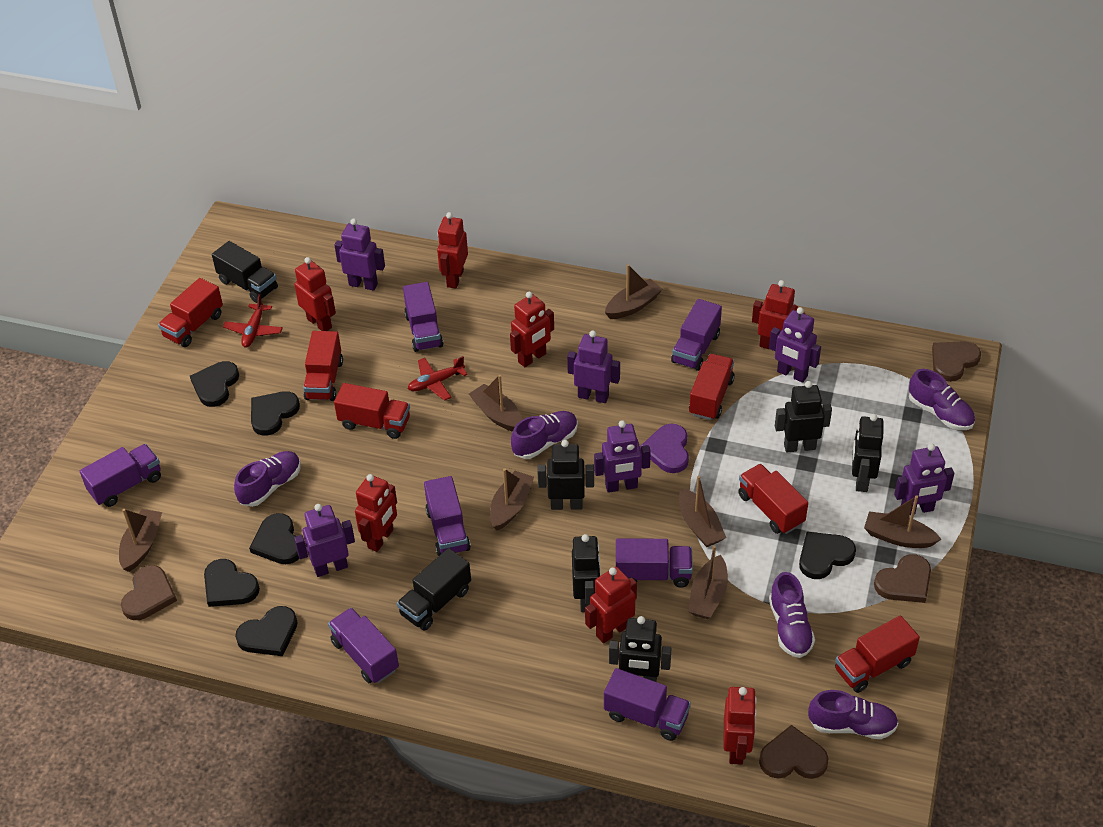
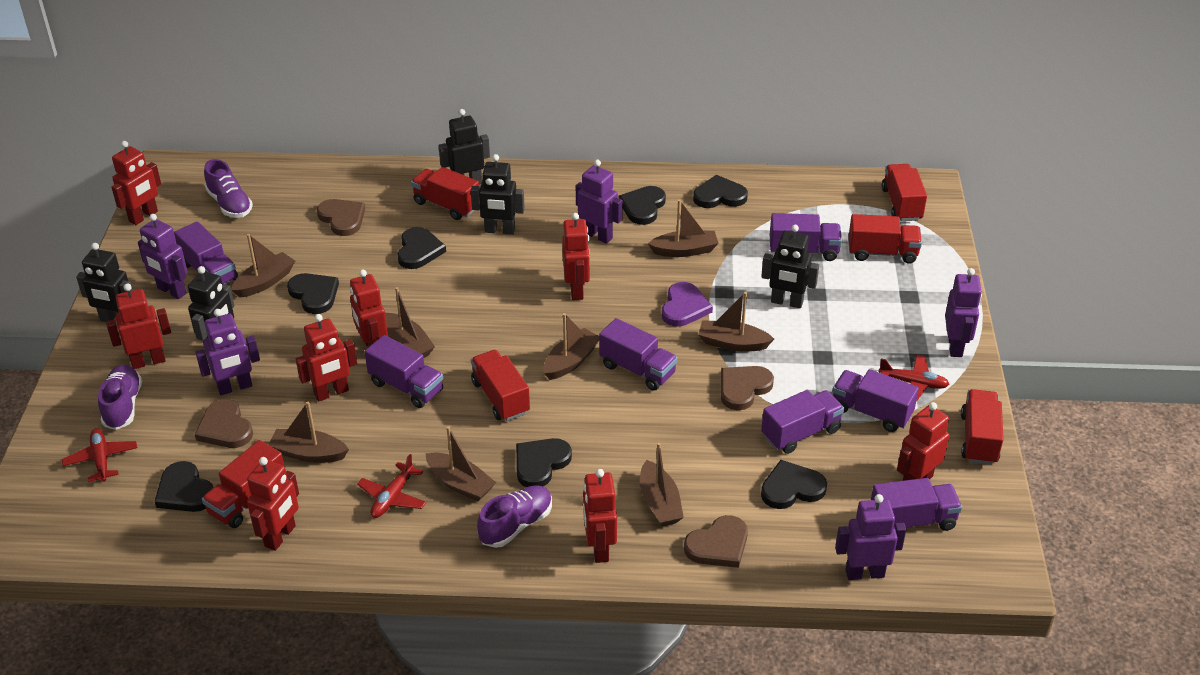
black heart: 6 -> 7
black truck: 2 -> 0
brown boat: 7 -> 8
purple robot: 6 -> 5
purple shoe: 5 -> 3
red plane: 2 -> 3
red robot: 7 -> 8

